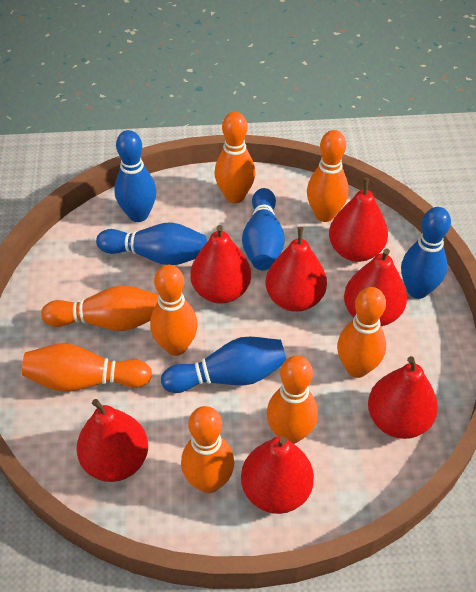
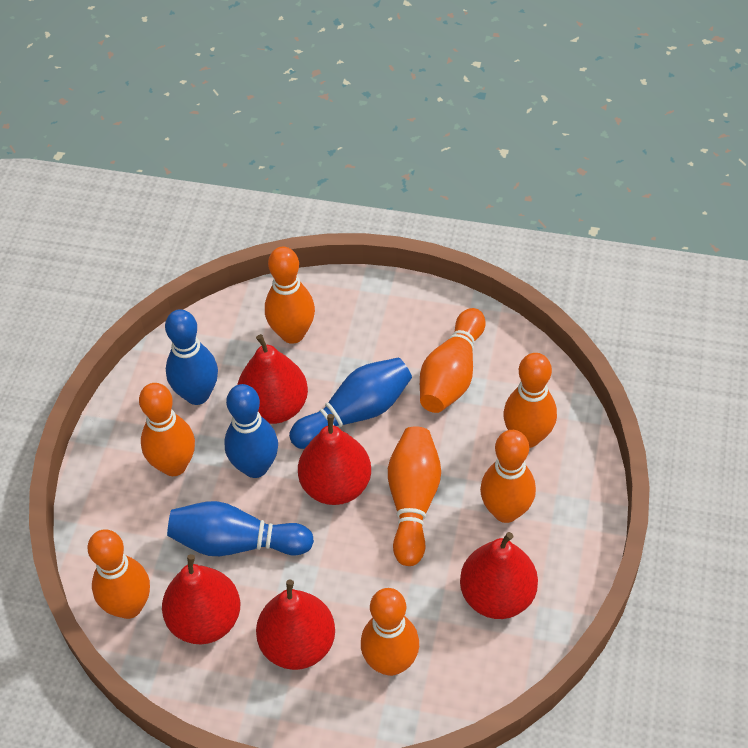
blue bowling pin: 5 -> 4
red pear: 7 -> 5

